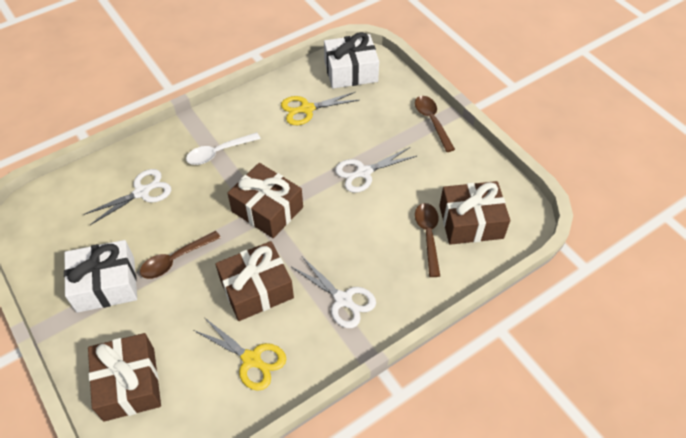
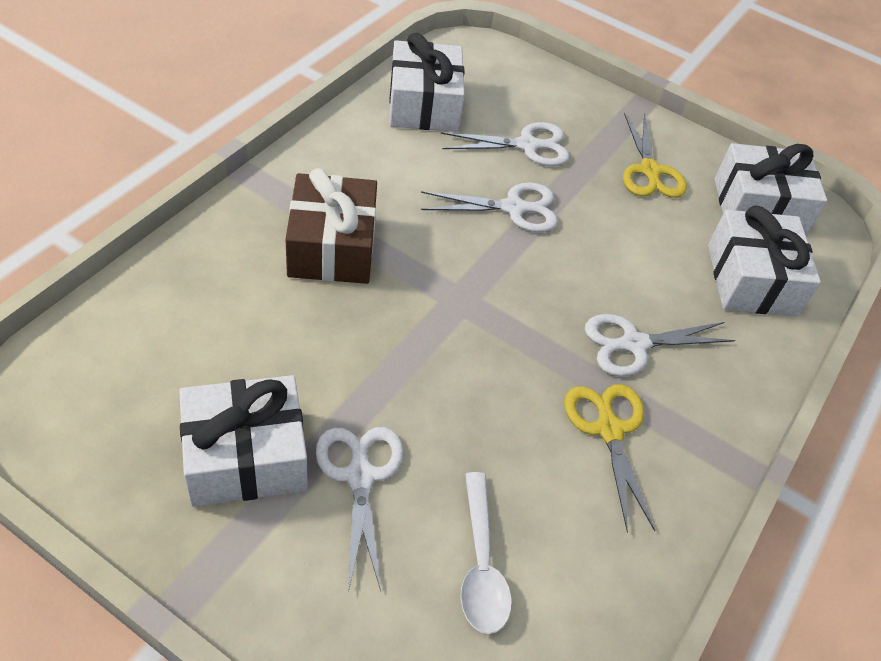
brown gift: 4 -> 1
brown spoon: 3 -> 0
white gift: 2 -> 4
white scissors: 3 -> 4

